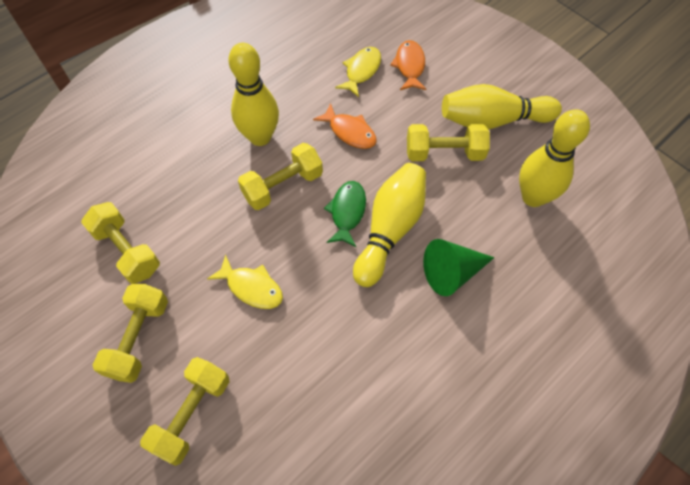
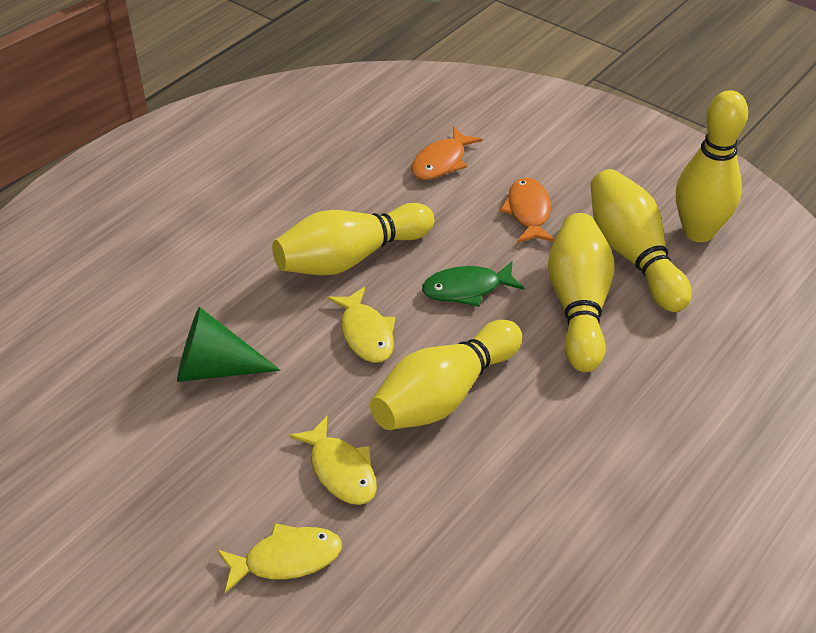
yellow bowling pin: 4 -> 5
yellow dumbbell: 5 -> 0
yellow fish: 2 -> 3

